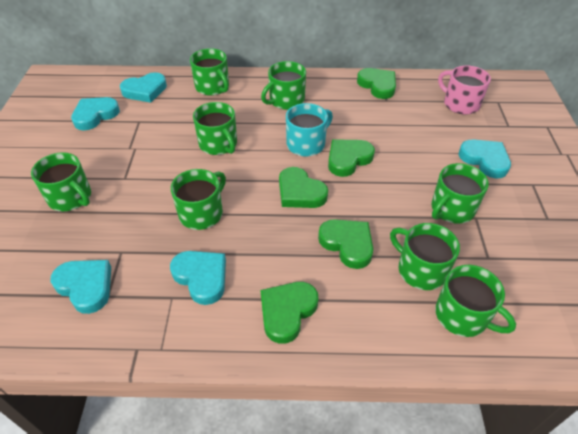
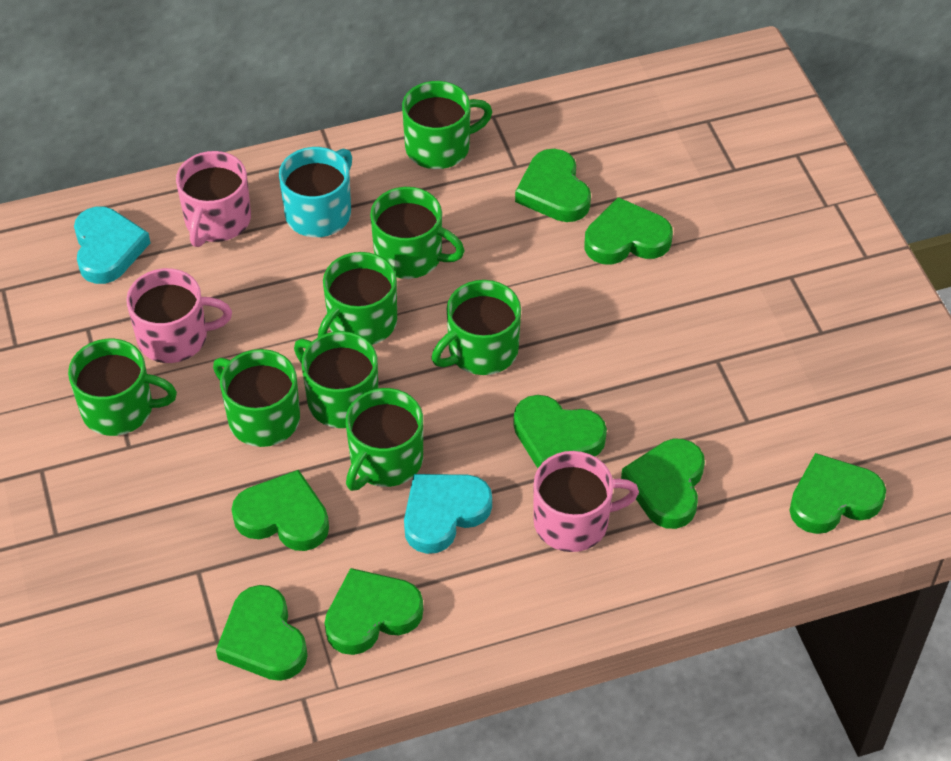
green heart: 5 -> 8
pink mug: 1 -> 3
turquoise heart: 5 -> 2

